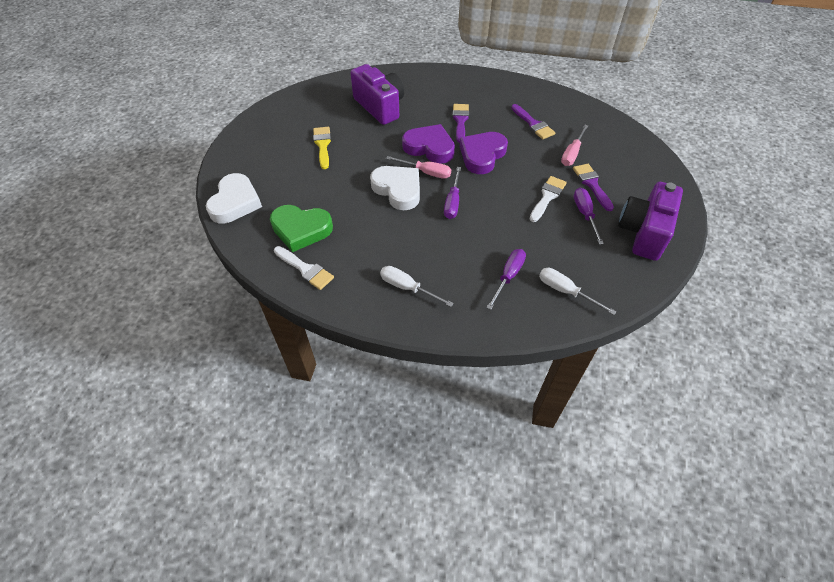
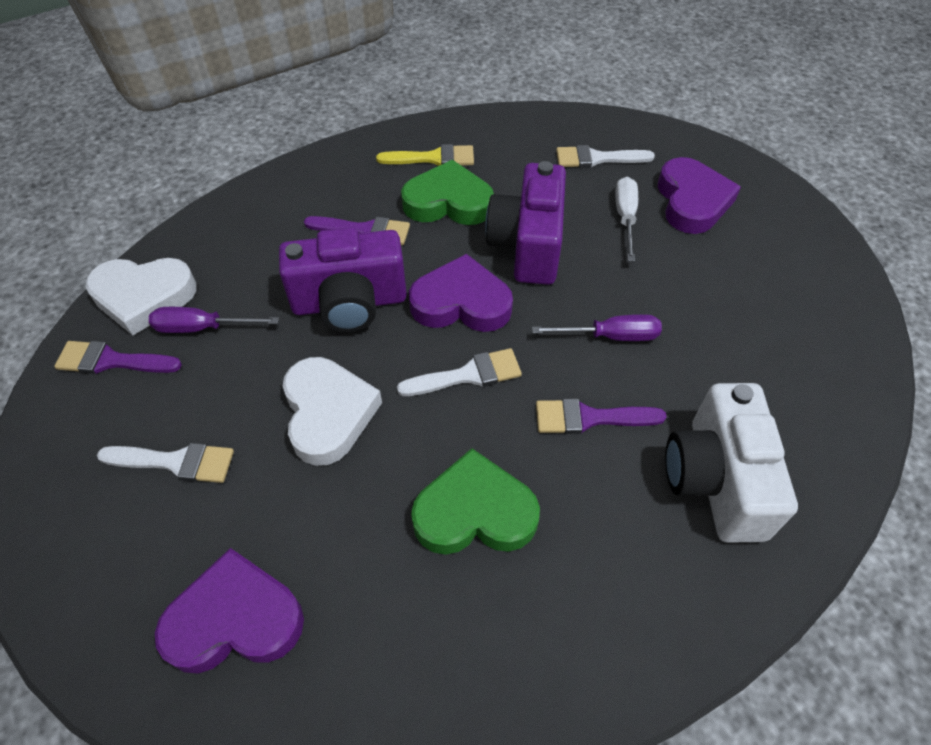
green heart: 1 -> 2
pink screwdriver: 2 -> 0
purple heart: 2 -> 3
purple screwdriver: 3 -> 2
white brush: 2 -> 3
white camera: 0 -> 1
white screwdriver: 2 -> 1

